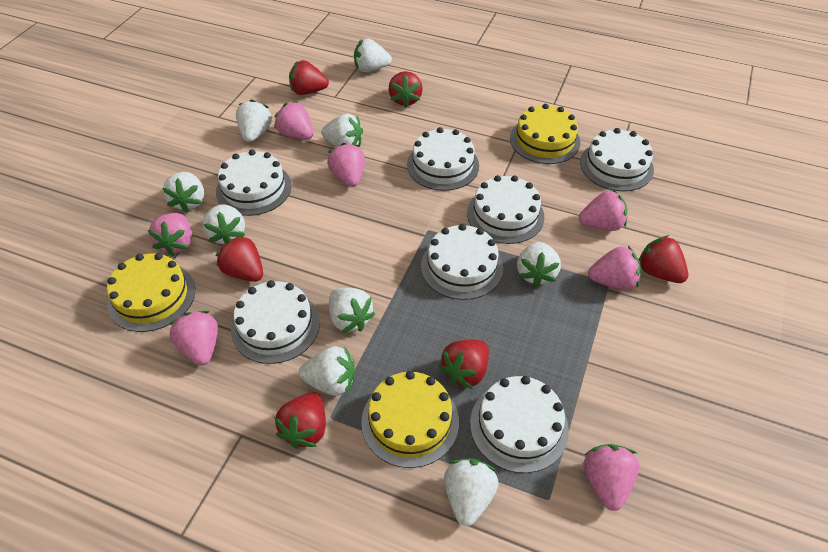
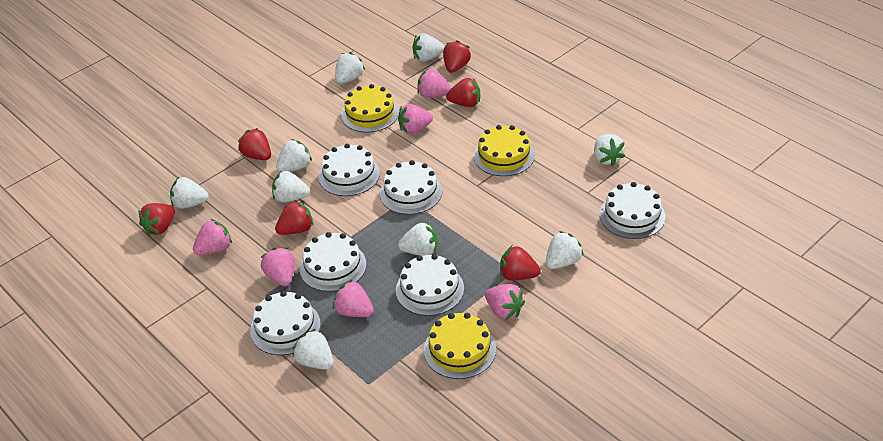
pink strawberry: 7 -> 6
white cake: 7 -> 6

